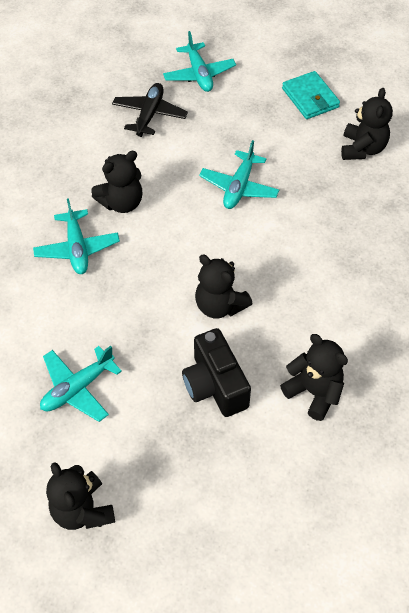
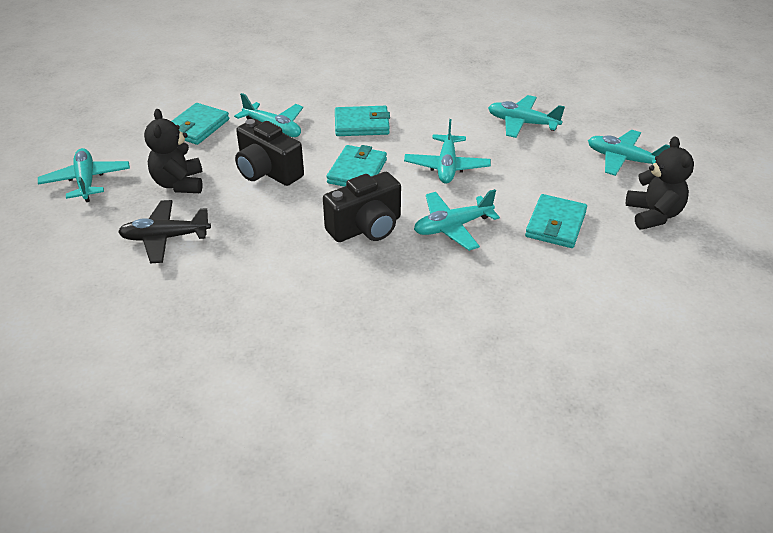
black camera: 1 -> 2
black teddy bear: 5 -> 2
turquoise plane: 4 -> 6
turquoise wallet: 1 -> 4

